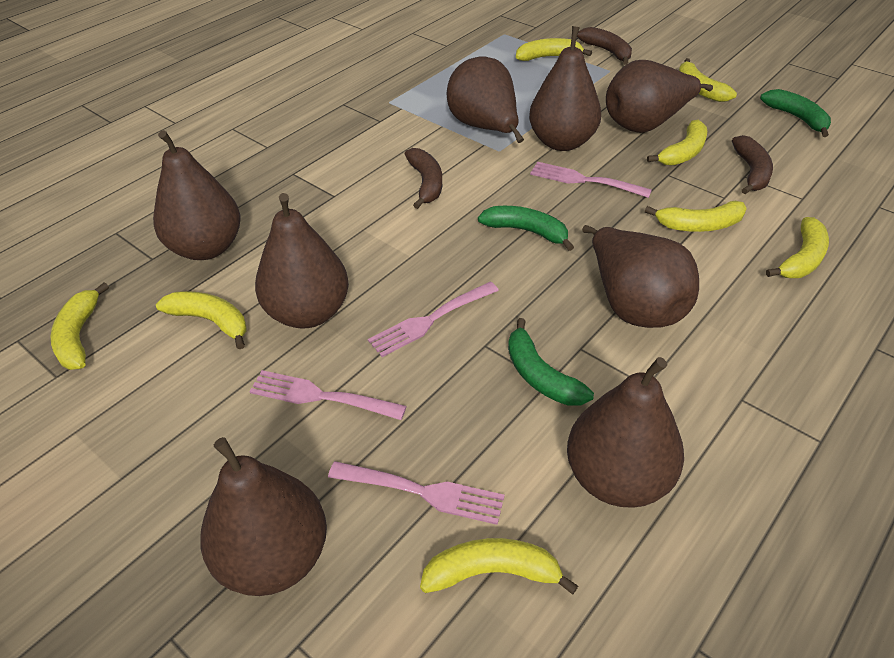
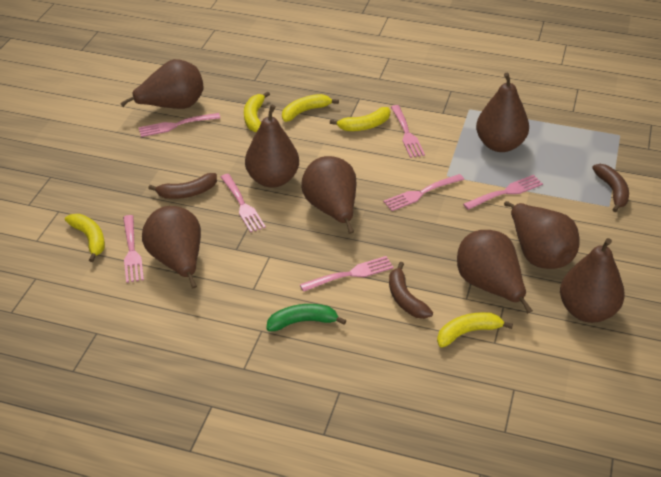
green banana: 3 -> 1
pink fork: 4 -> 7
yellow banana: 8 -> 5

